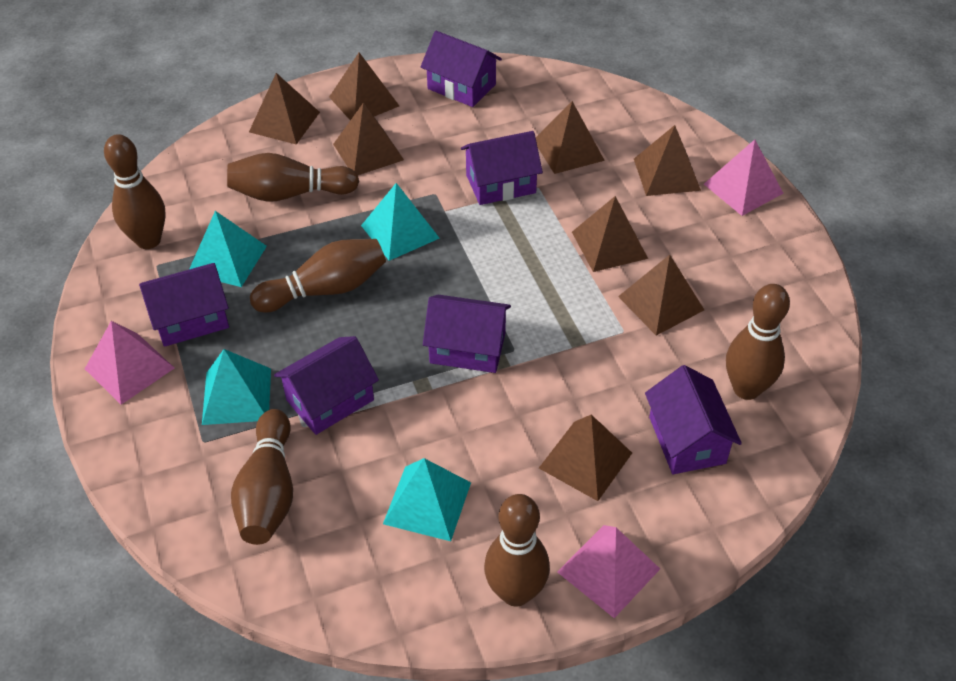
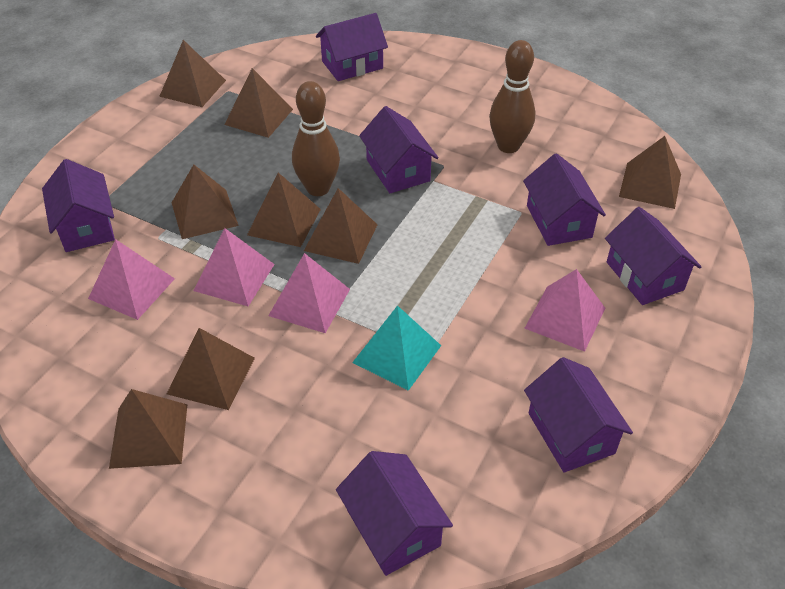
brown bowling pin: 6 -> 2
pink pyramid: 3 -> 4
purple house: 6 -> 7
turquoise pyramid: 4 -> 1

